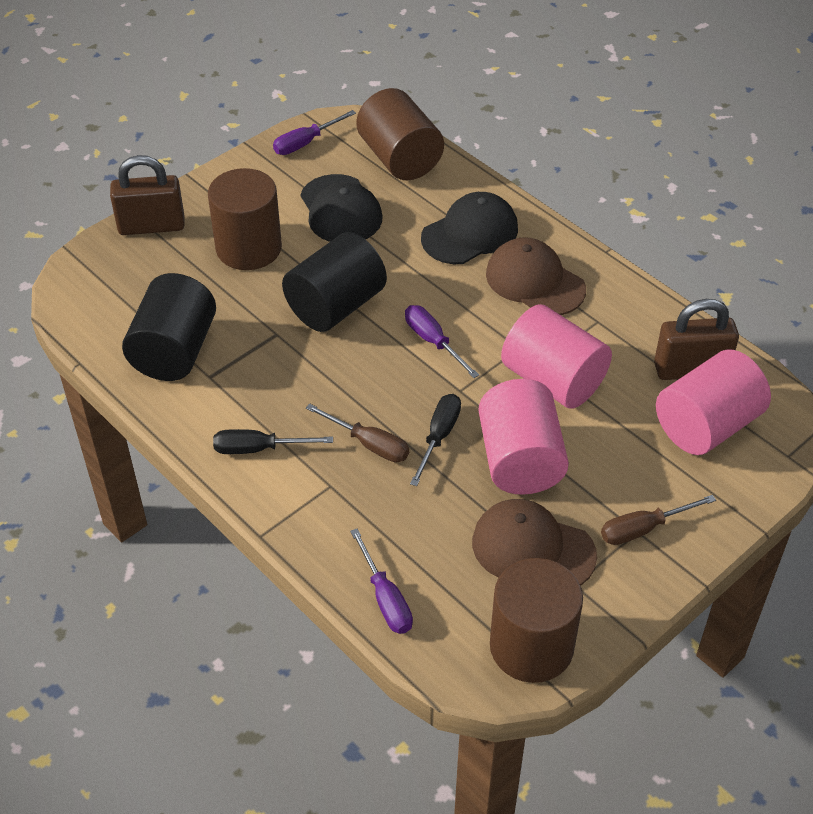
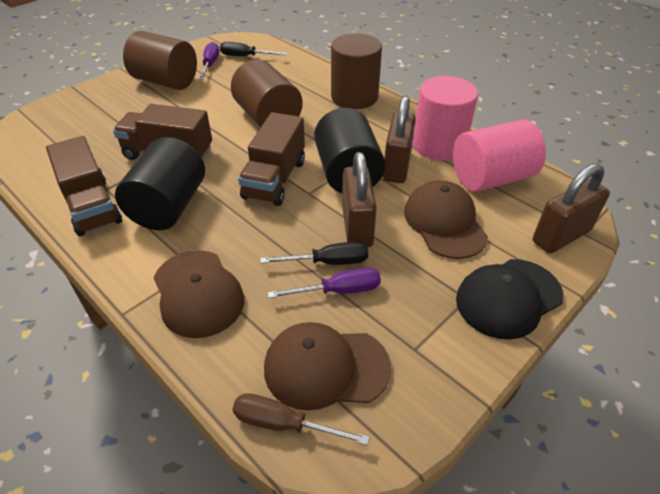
black cap: 2 -> 1
brown cap: 2 -> 3
brown padlock: 2 -> 3
brown screwdriver: 2 -> 1
brown truck: 0 -> 3
pink cylinder: 3 -> 2
purple screwdriver: 3 -> 2

